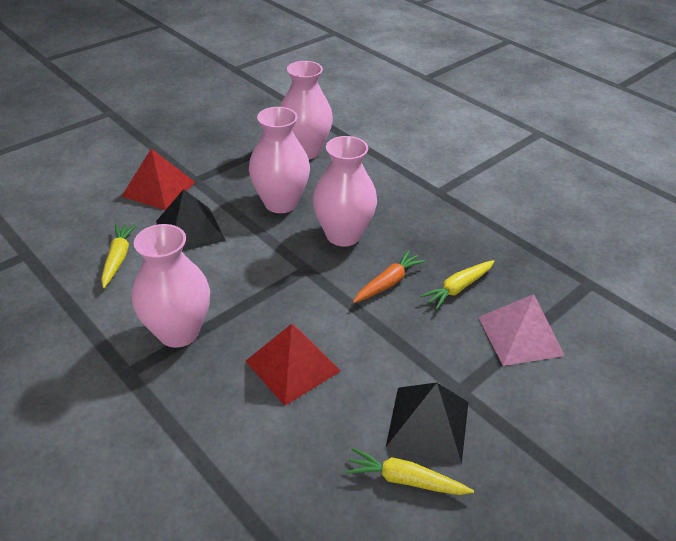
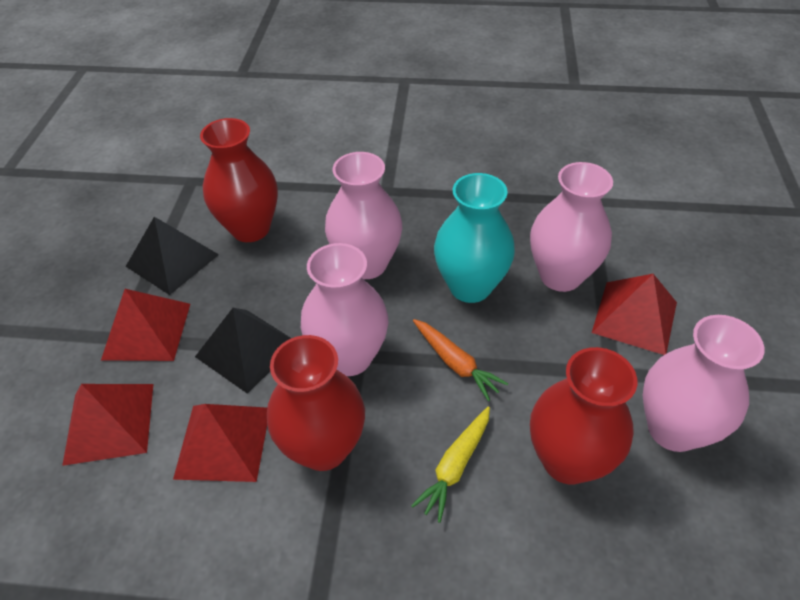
pink pyramid: 1 -> 0
red pyramid: 2 -> 4
red vase: 0 -> 3
turquoise vase: 0 -> 1
yellow carrot: 3 -> 1

